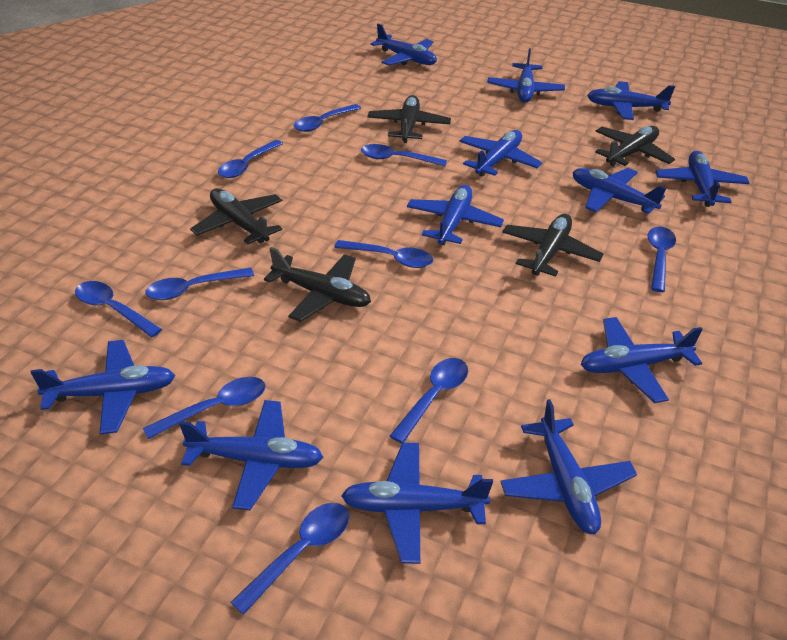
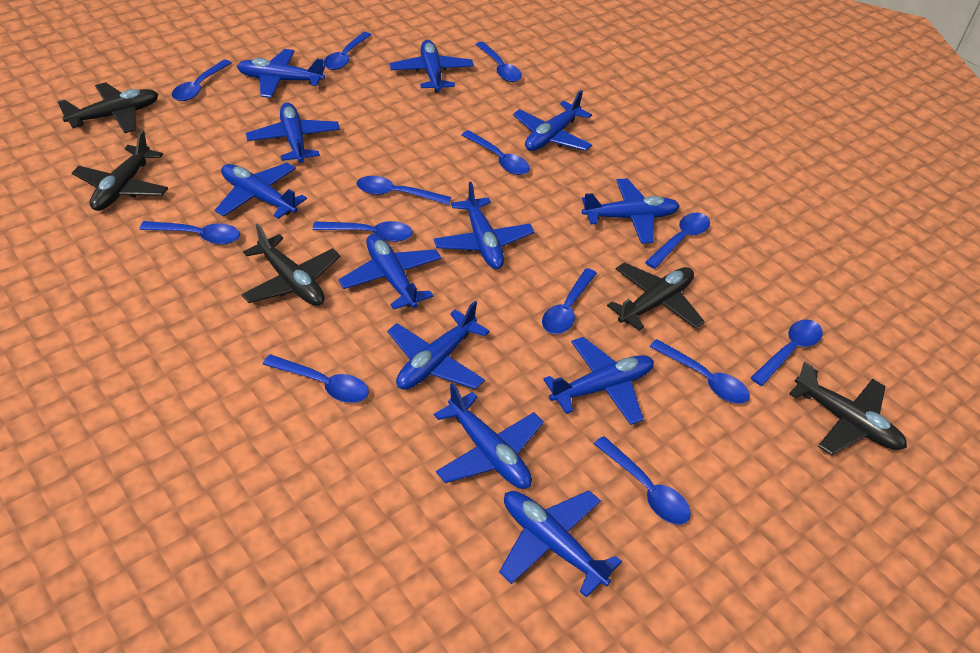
blue spoon: 10 -> 13

